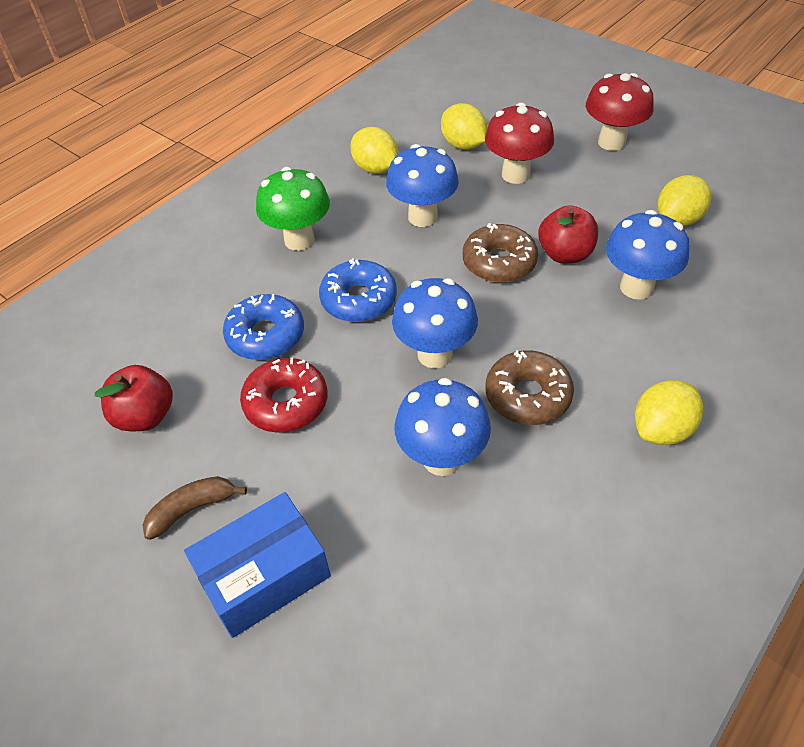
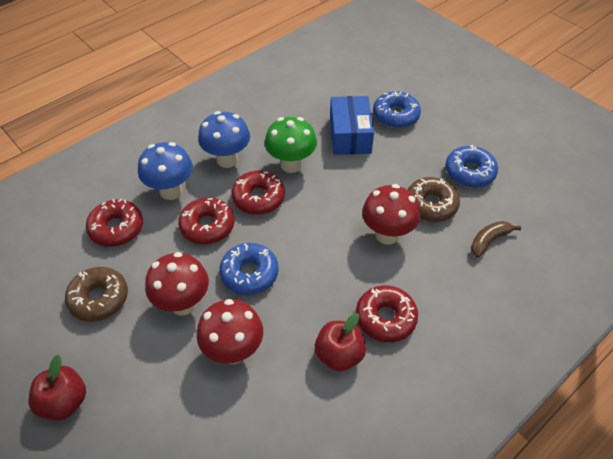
blue donut: 2 -> 3
blue mushroom: 4 -> 2
red donut: 1 -> 4
red mushroom: 2 -> 3
yellow lemon: 4 -> 0

